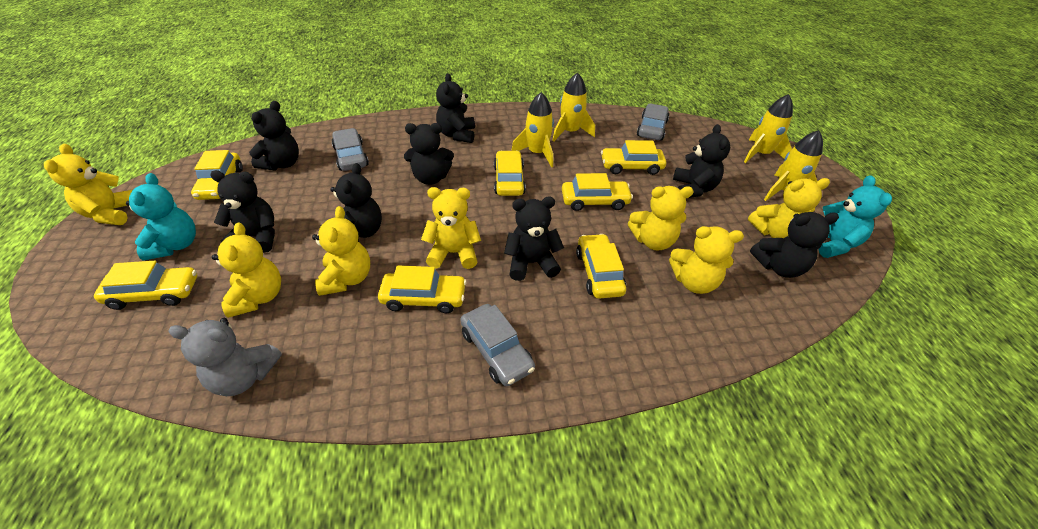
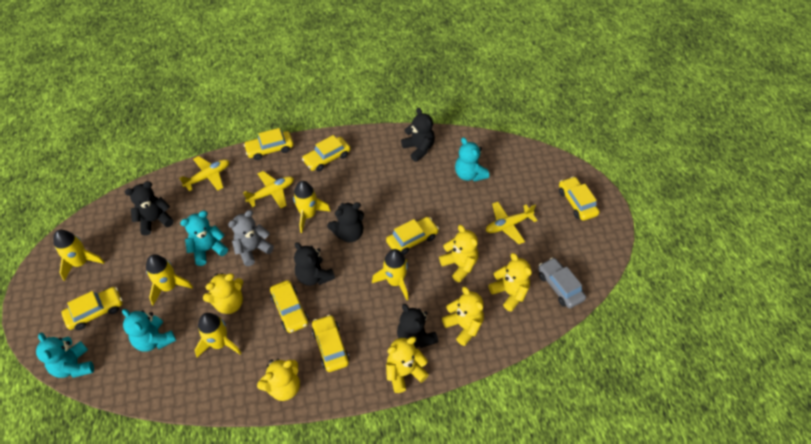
black teddy bear: 8 -> 5
grey car: 3 -> 1
turquoise teddy bear: 2 -> 4
yellow plane: 0 -> 3
yellow rocket: 4 -> 5
yellow teddy bear: 7 -> 6

